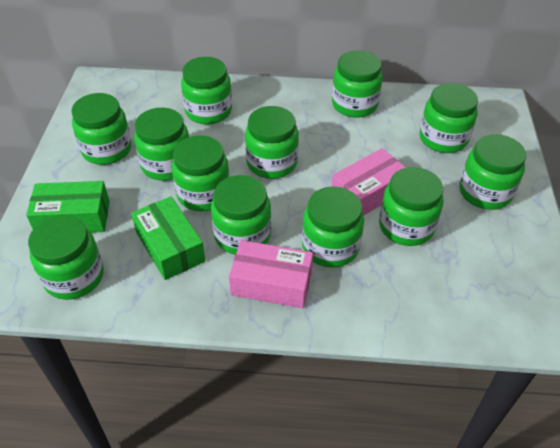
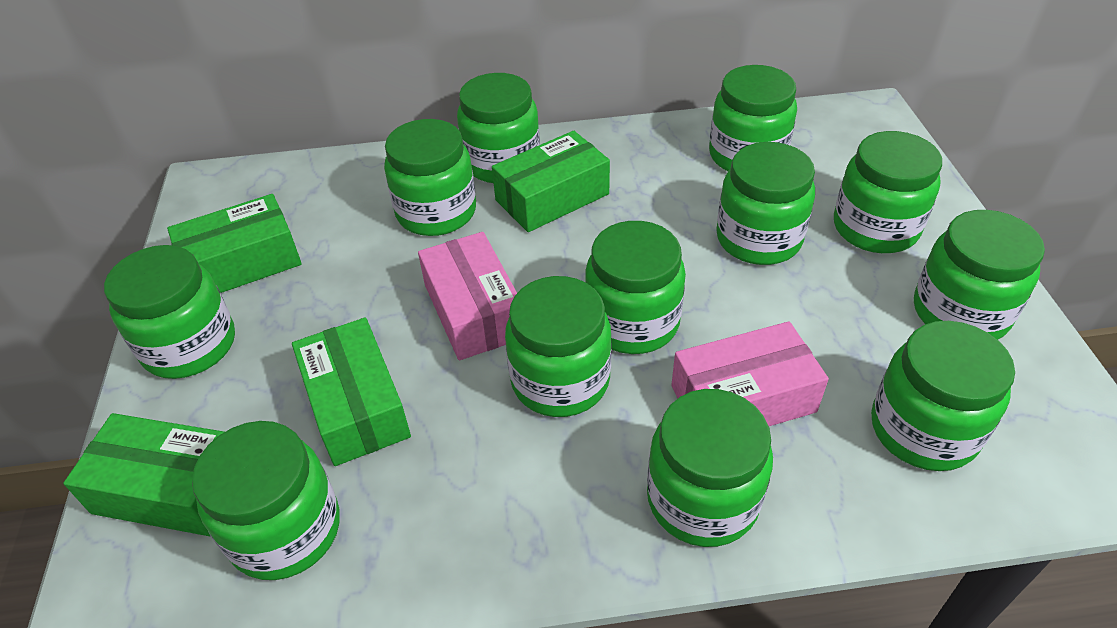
green box: 2 -> 4

